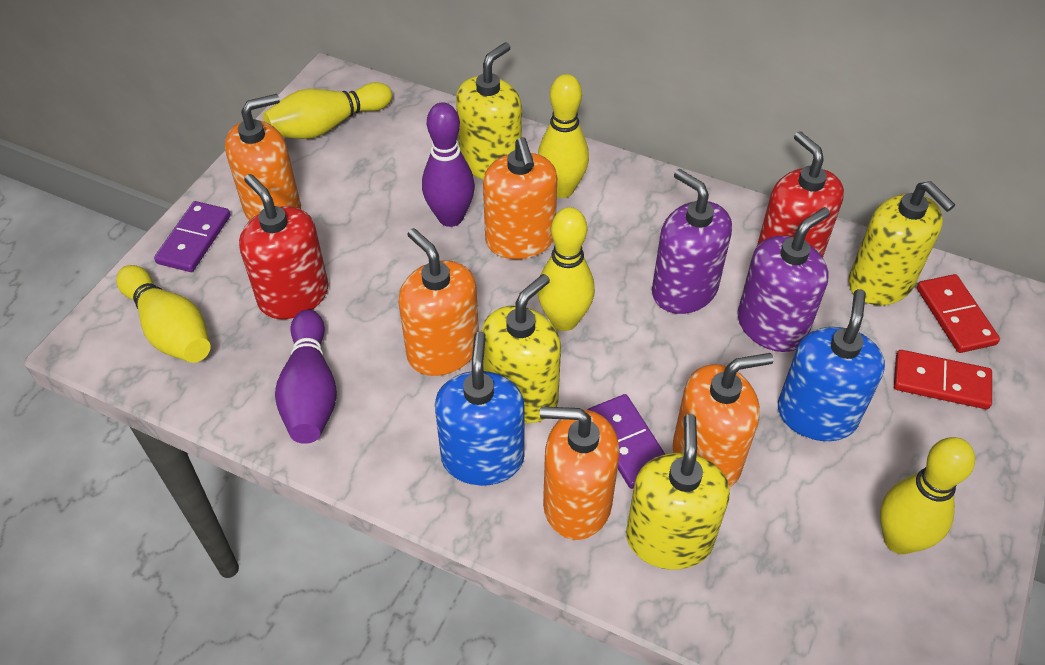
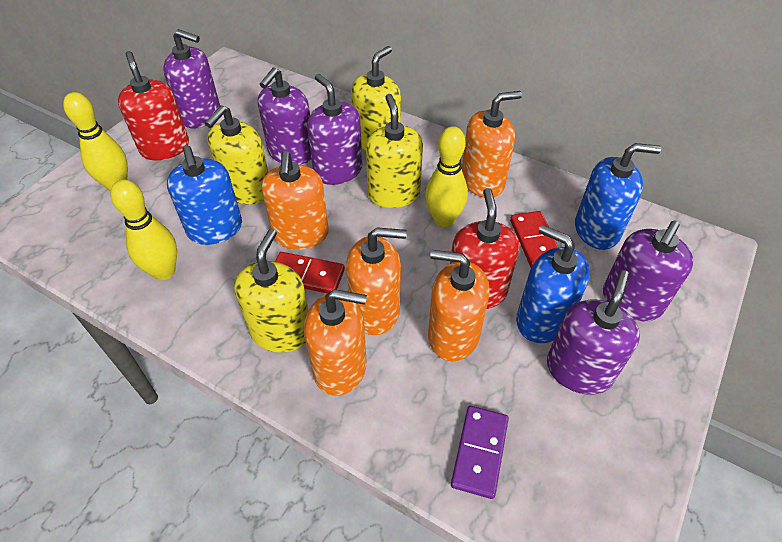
blue soap dispenser: 2 -> 3
purple bowling pin: 2 -> 0
purple domino: 2 -> 1
purple soap dispenser: 2 -> 5
yellow bowling pin: 5 -> 3

